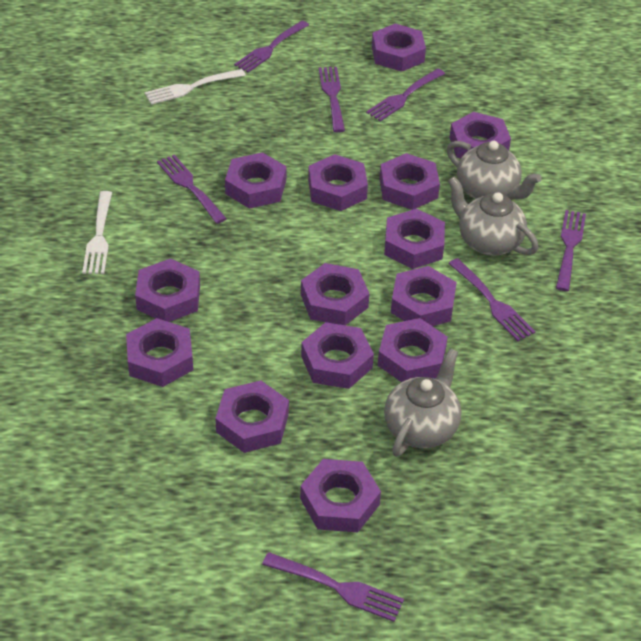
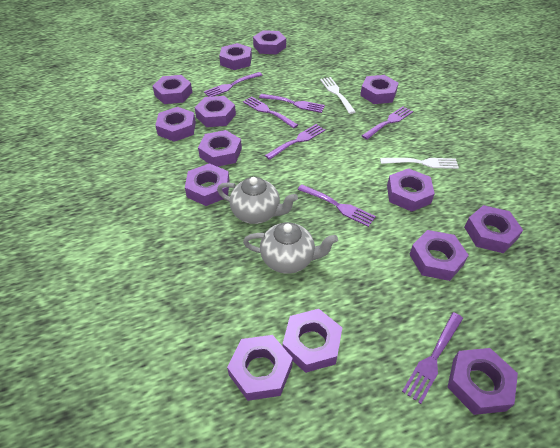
grey teapot: 3 -> 2

